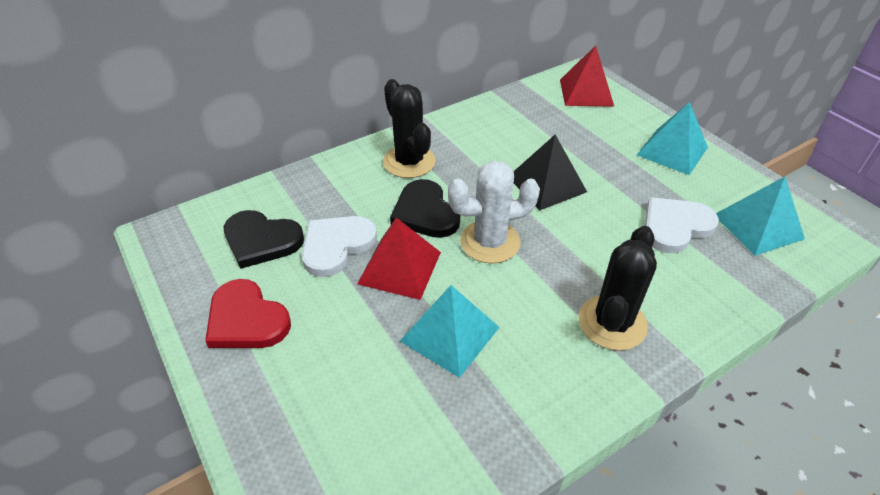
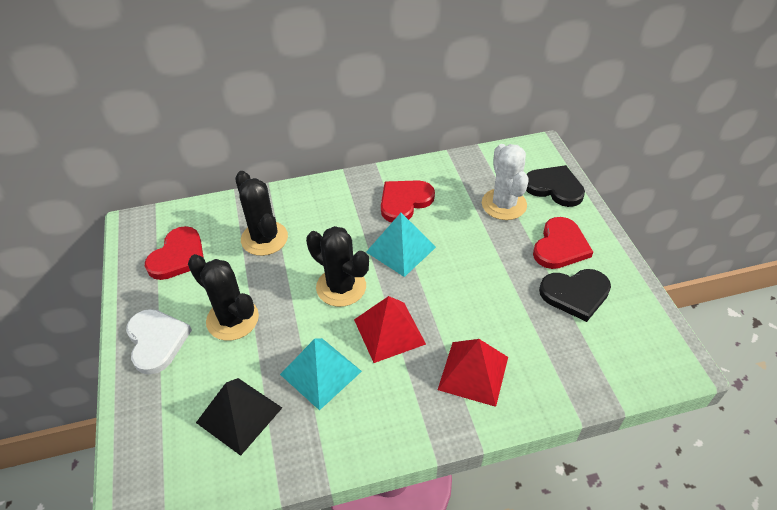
black cactus: 2 -> 3
red heart: 1 -> 3
turquoise pyramid: 3 -> 2
white heart: 2 -> 1

